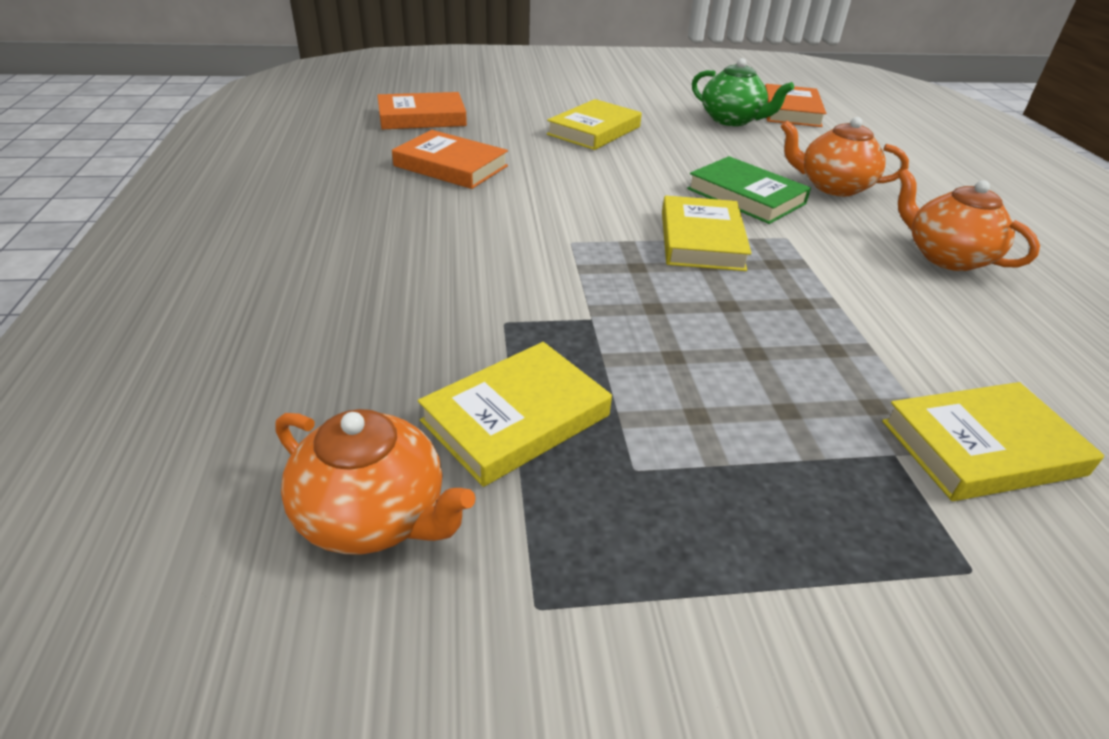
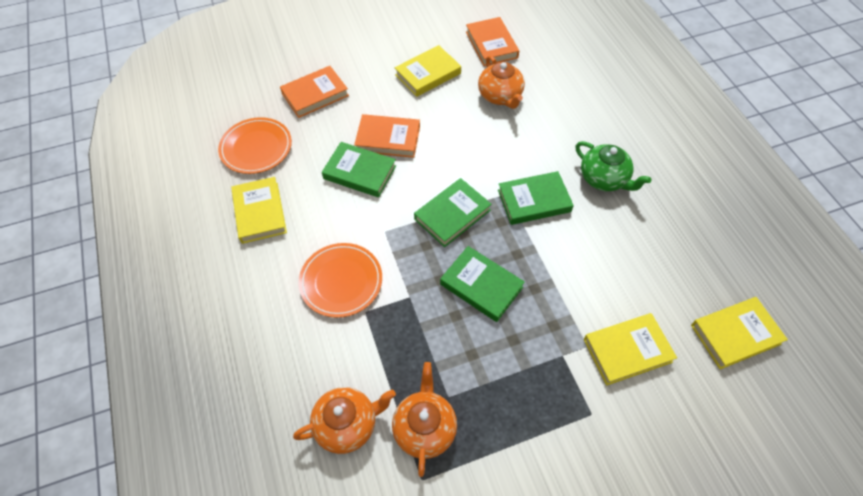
green book: 1 -> 4
orange plate: 0 -> 2

